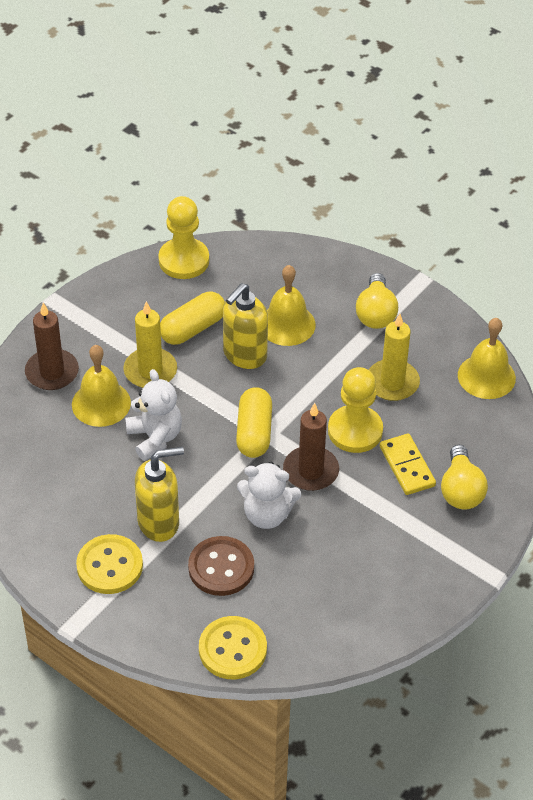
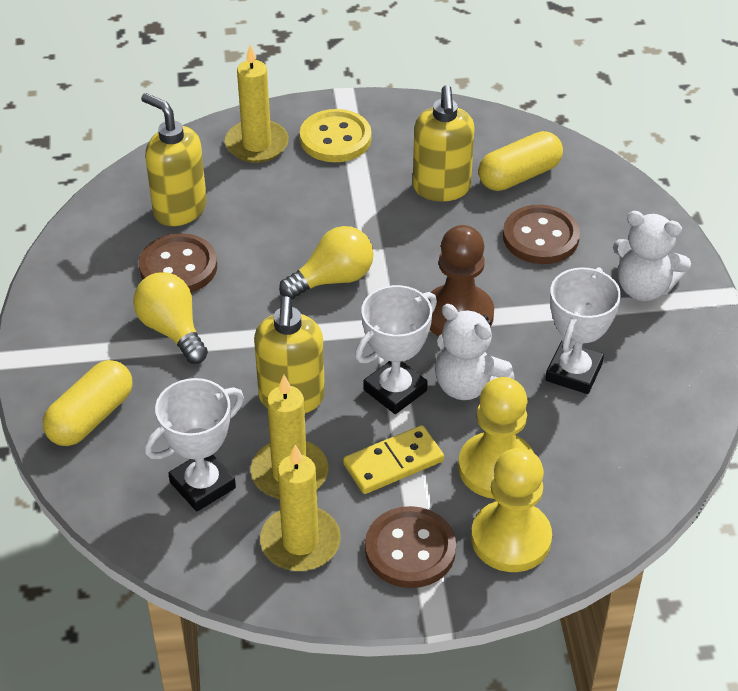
brown button: 1 -> 3
brown candle: 2 -> 0
brown pawn: 0 -> 1
white trophy: 0 -> 3
yellow bell: 3 -> 0
yellow button: 2 -> 1
yellow candle: 2 -> 3
yellow soap dispenser: 2 -> 3

